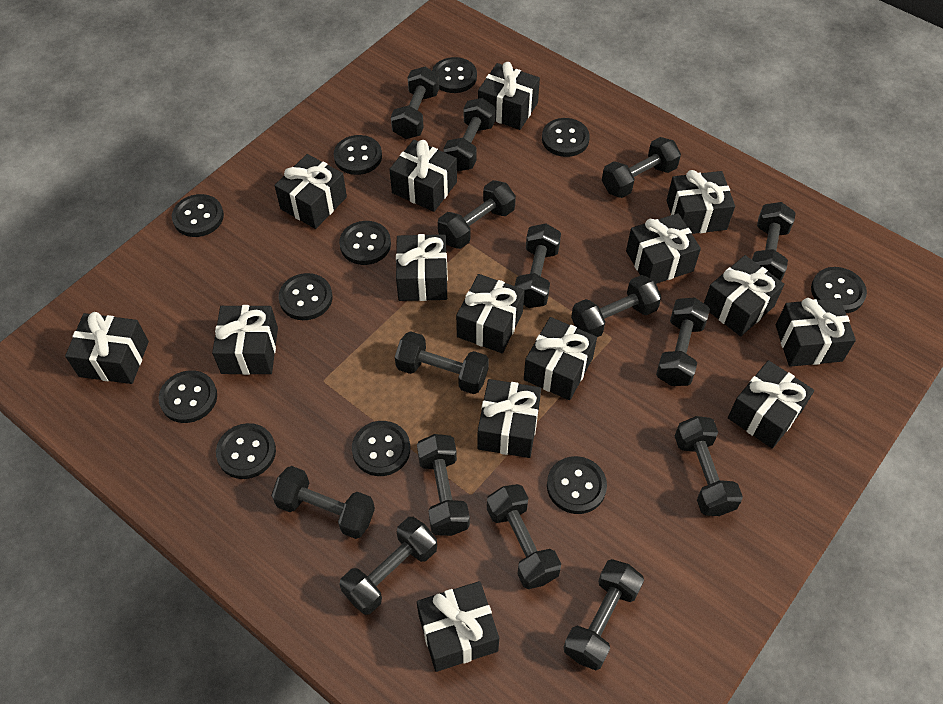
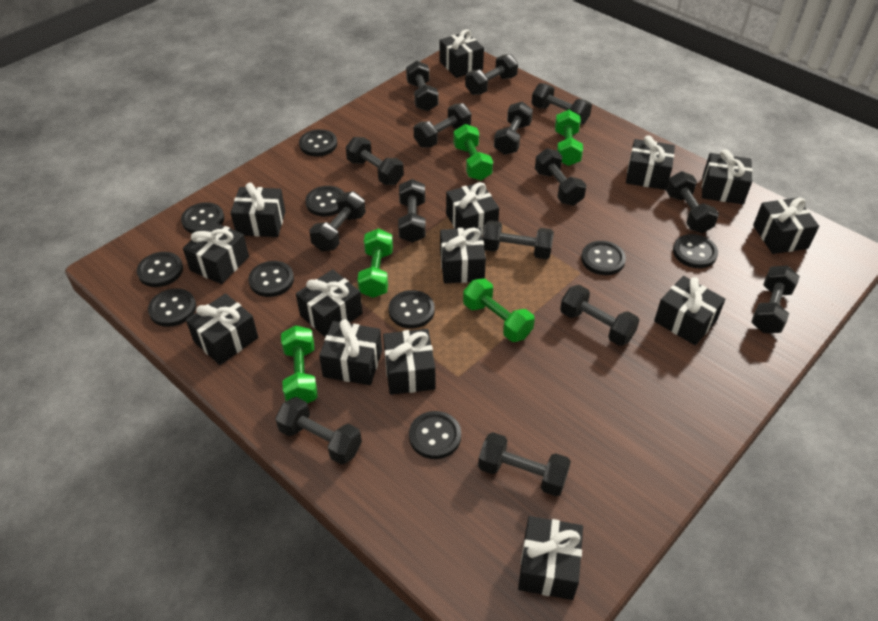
black button: 11 -> 10
black gift: 15 -> 14
green dumbbell: 0 -> 5

